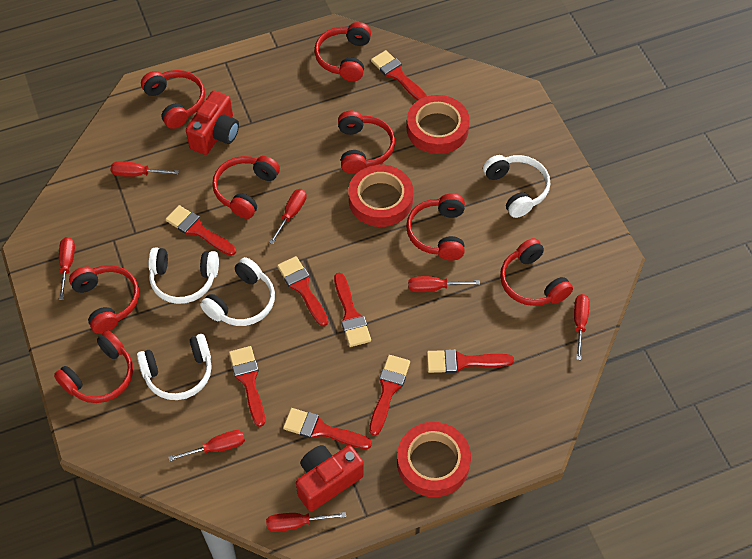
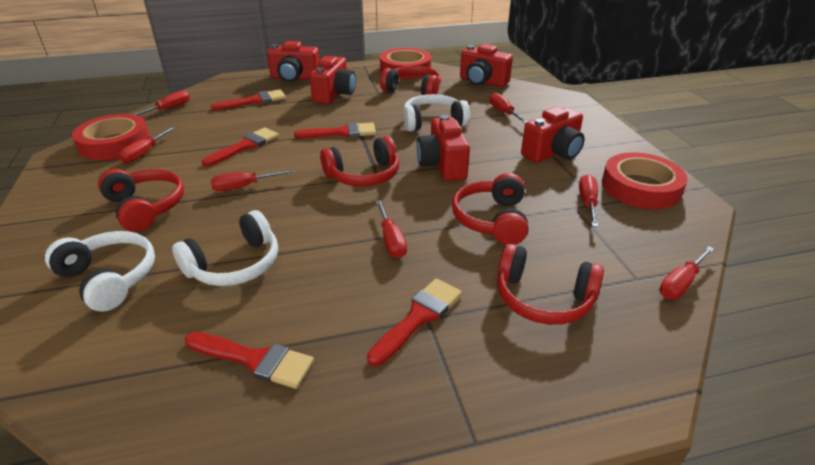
red brush: 8 -> 5
red camera: 2 -> 5
red headphones: 8 -> 5
white headphones: 4 -> 3

